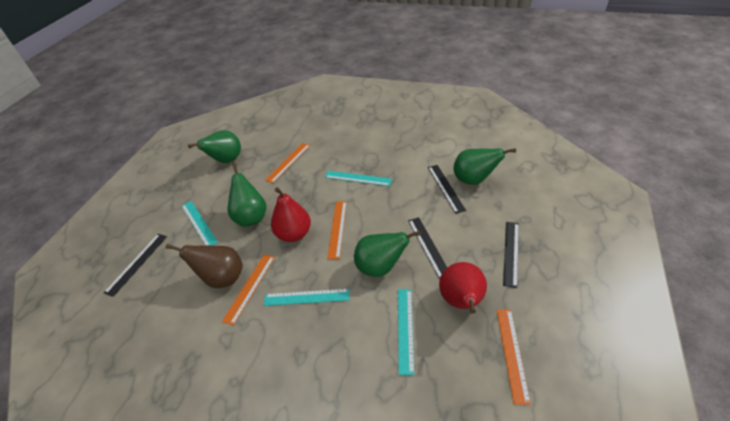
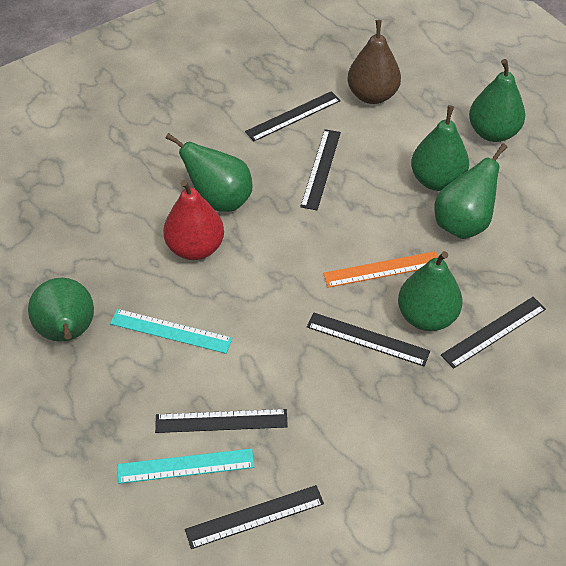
black ruler: 4 -> 6
green pear: 4 -> 6
orange ruler: 4 -> 1
red pear: 2 -> 1
turquoise ruler: 4 -> 2

